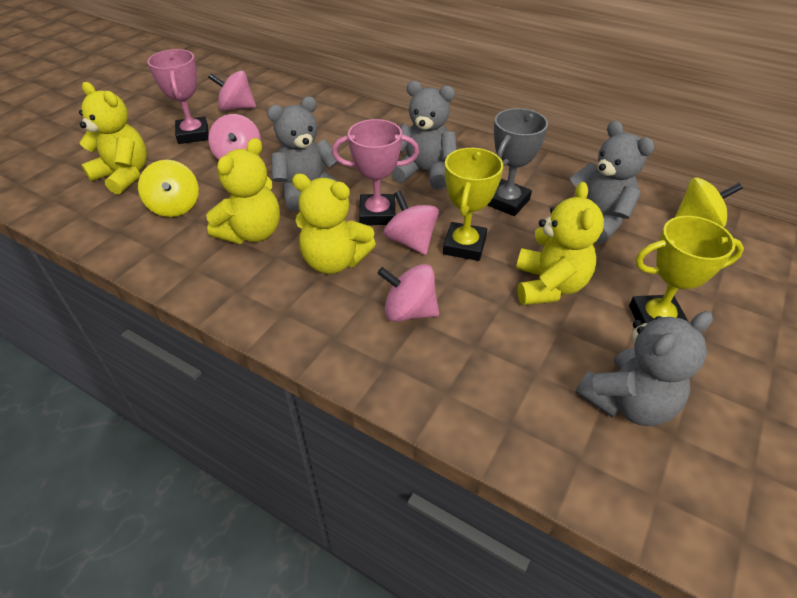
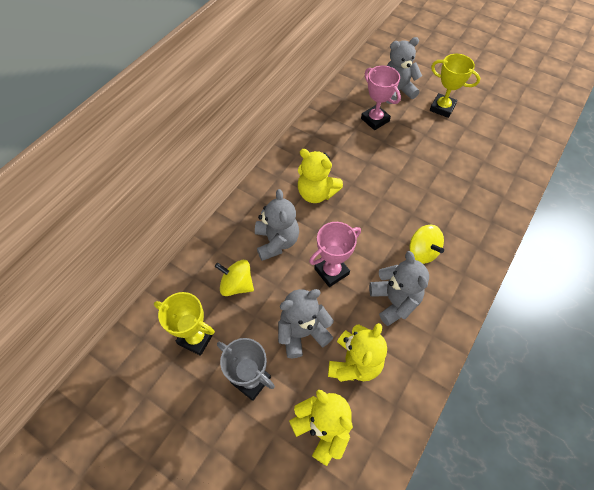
pink spinning top: 4 -> 0
yellow teddy bear: 4 -> 3

